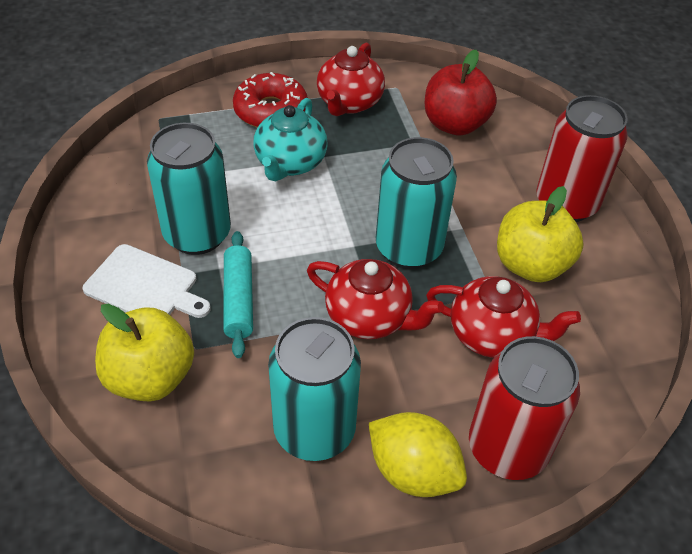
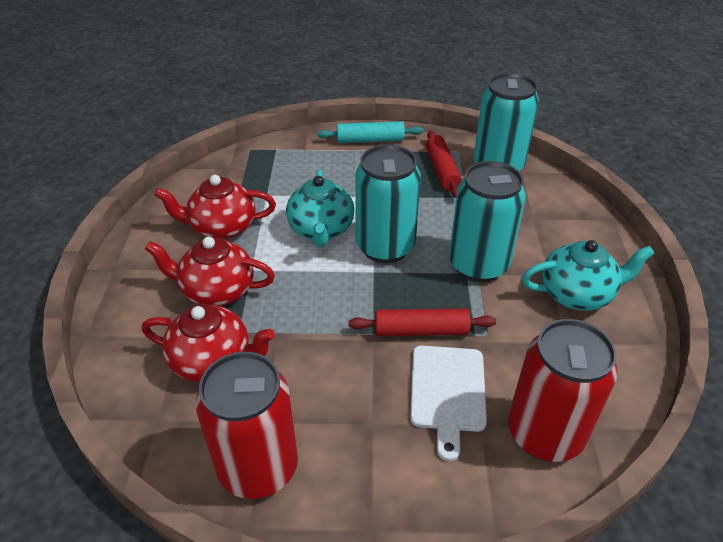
red apple: 1 -> 0
red donut: 1 -> 0
red rolling pin: 0 -> 2
turquoise teapot: 1 -> 2
yellow apple: 2 -> 0
yellow lemon: 1 -> 0

